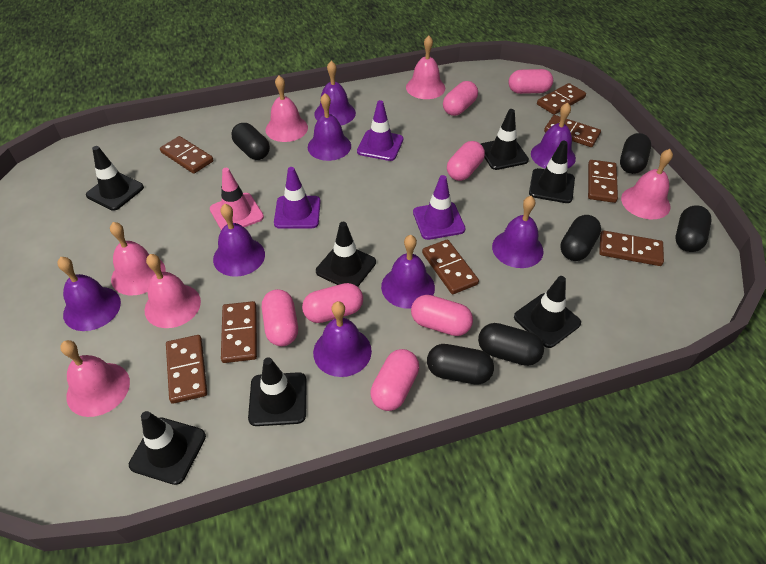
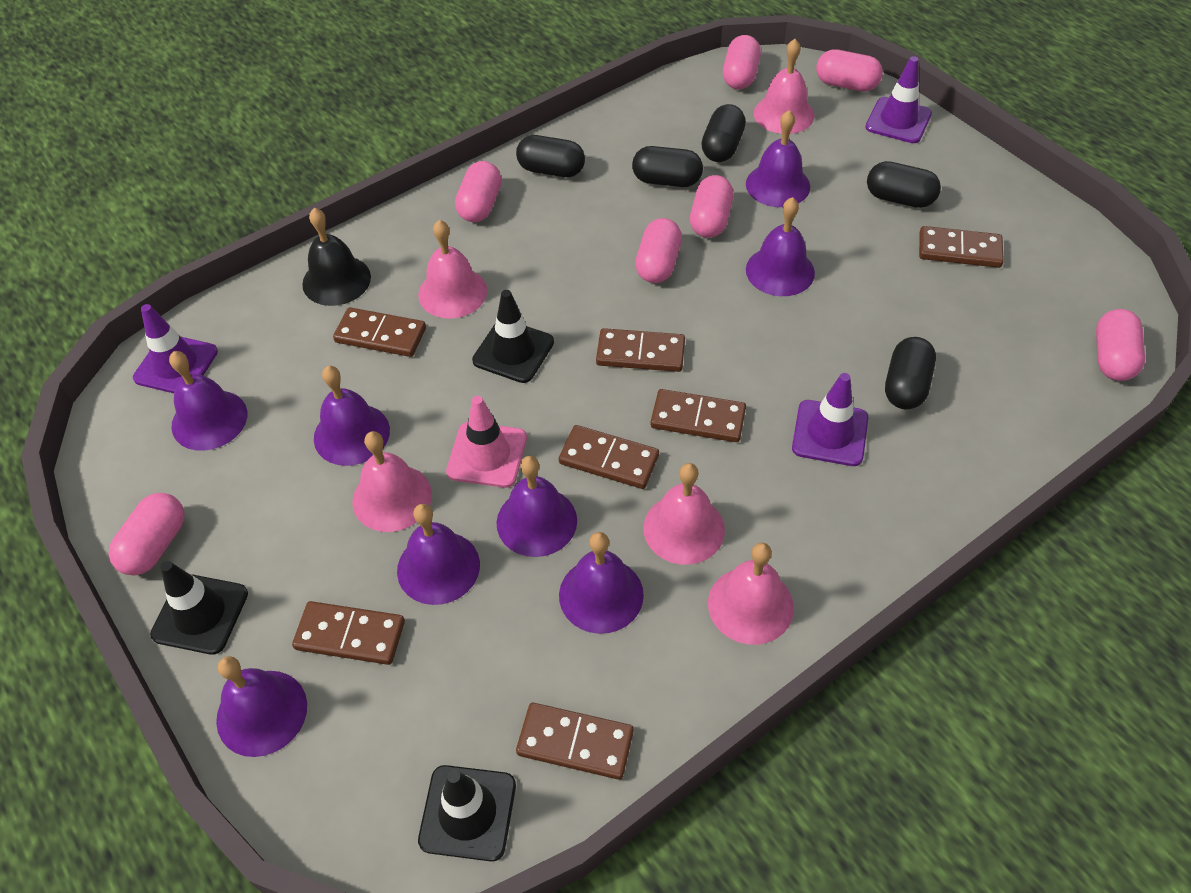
black bell: 0 -> 1
black capsule: 6 -> 5
black traffic cone: 7 -> 3
brown domino: 8 -> 7
pink bell: 6 -> 5

